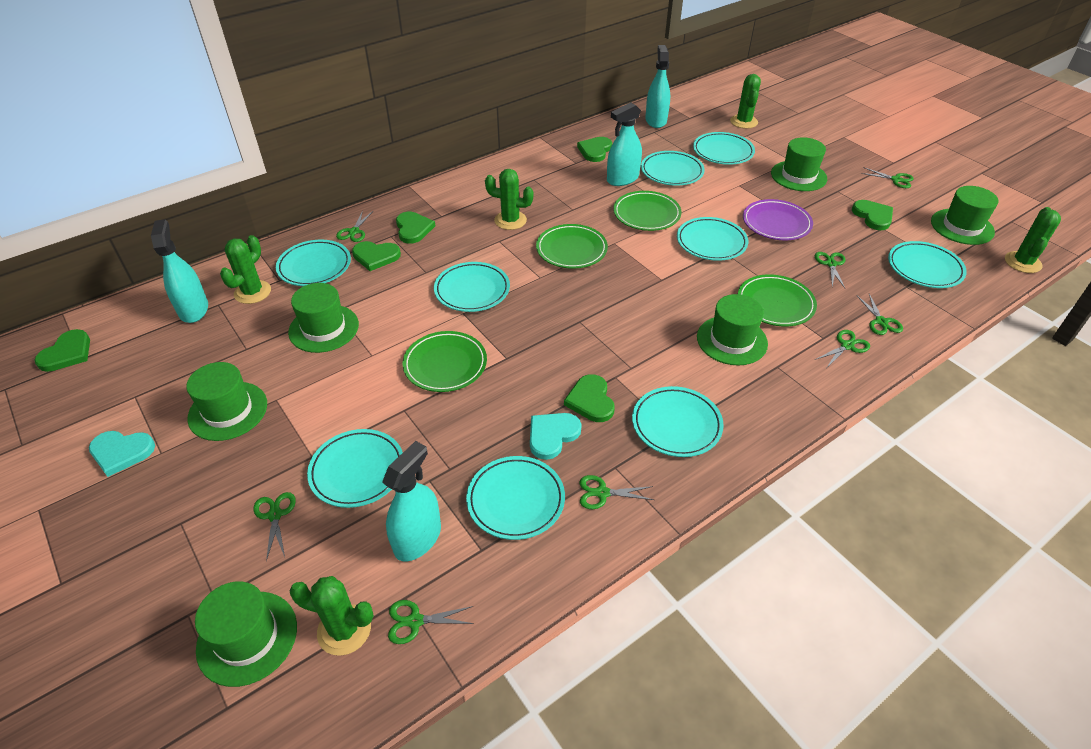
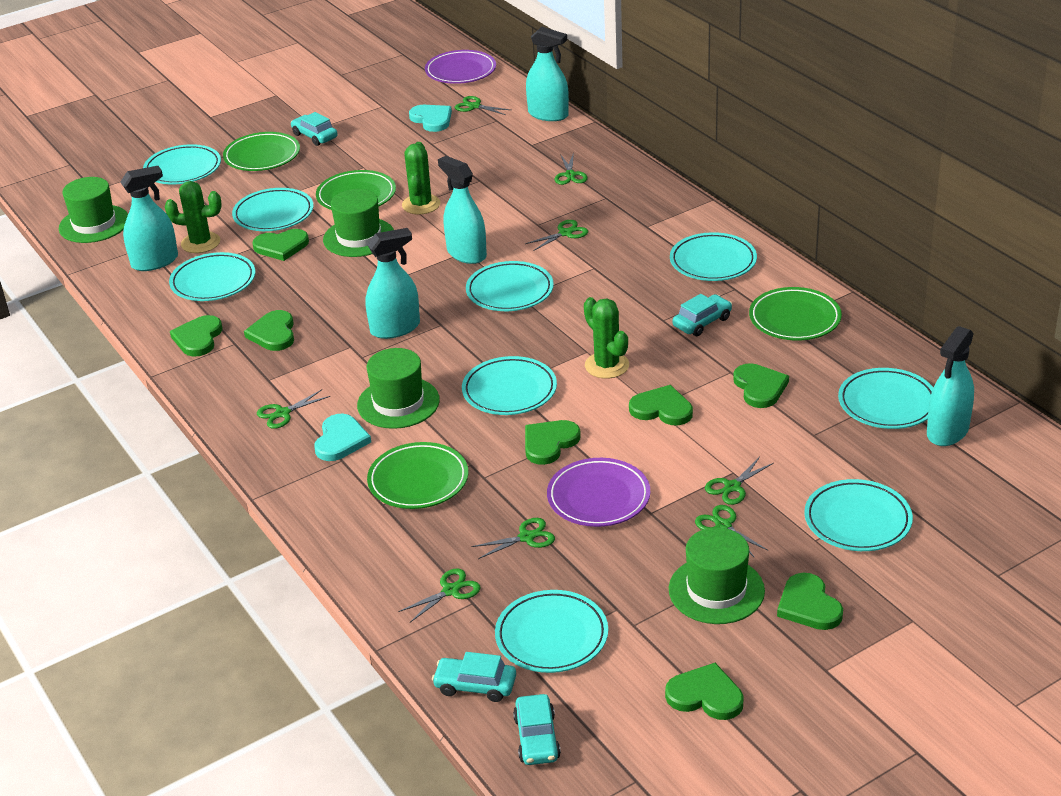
green cactus: 5 -> 3
green hat: 6 -> 4
green heart: 6 -> 8
purple plate: 1 -> 2
turquoise car: 0 -> 4
turquoise spray bottle: 4 -> 5

